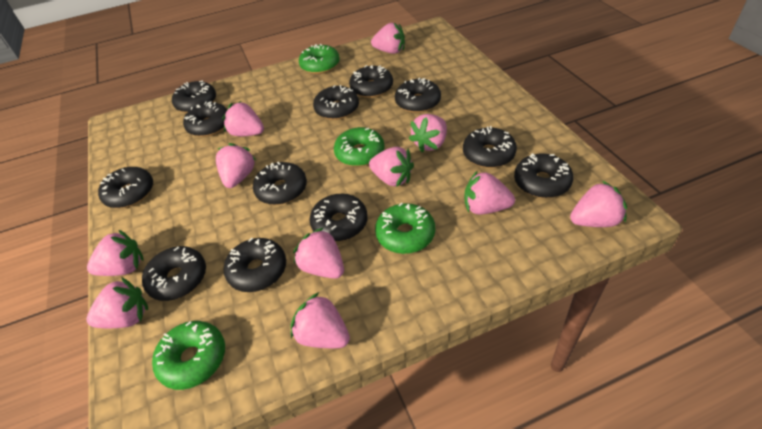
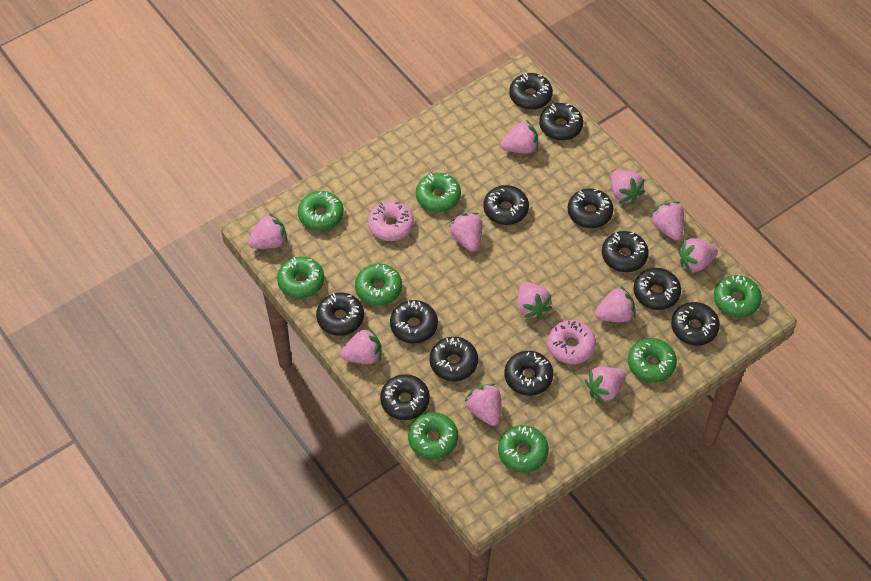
green donut: 4 -> 8
pink donut: 0 -> 2

